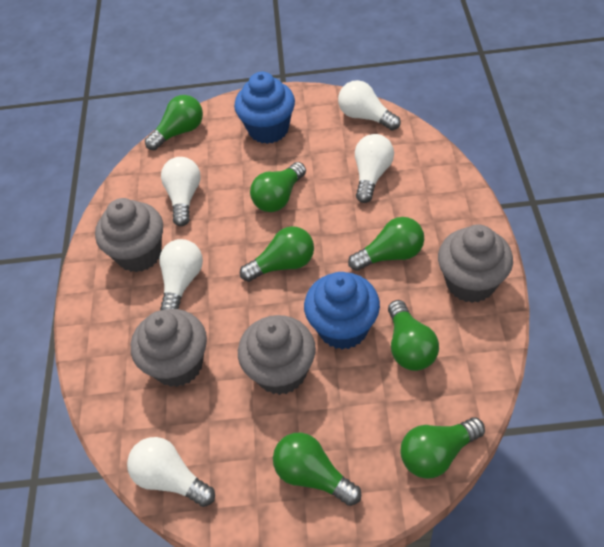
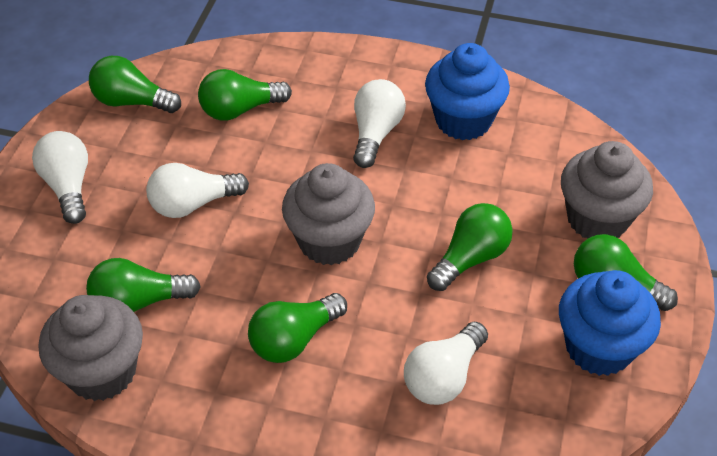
green light bulb: 7 -> 6
grey cupcake: 4 -> 3
white light bulb: 5 -> 4

